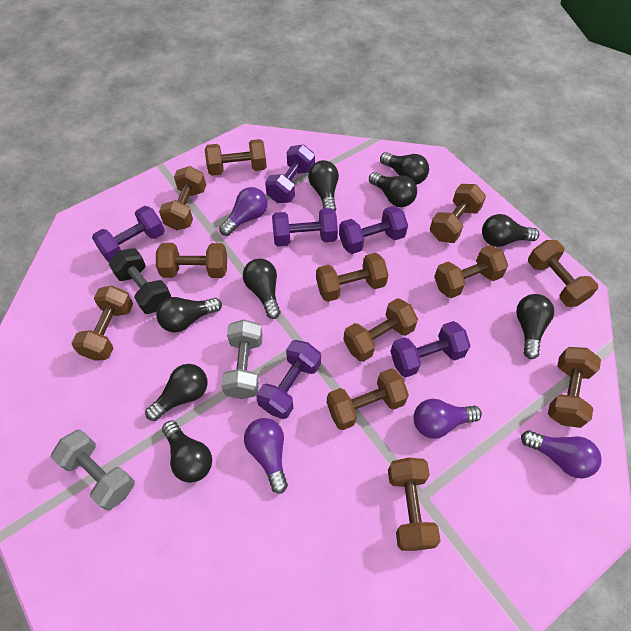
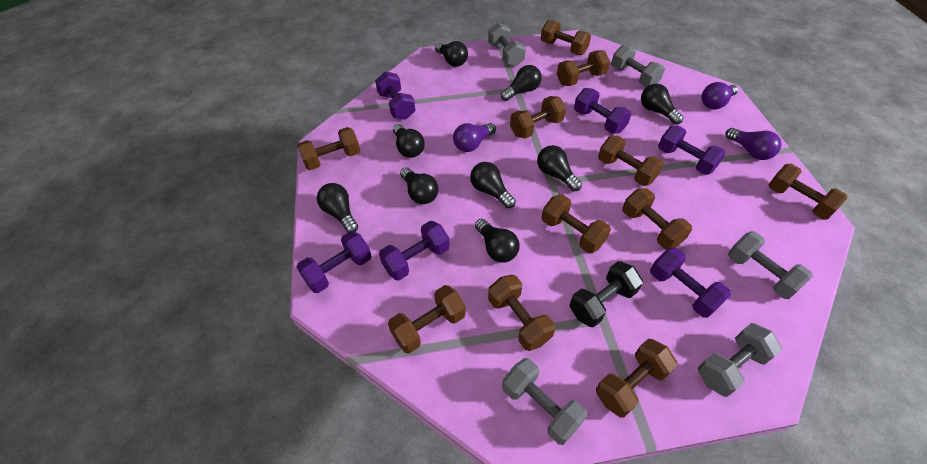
brown dumbbell: 12 -> 11
grey dumbbell: 2 -> 5
purple light bulb: 4 -> 3

